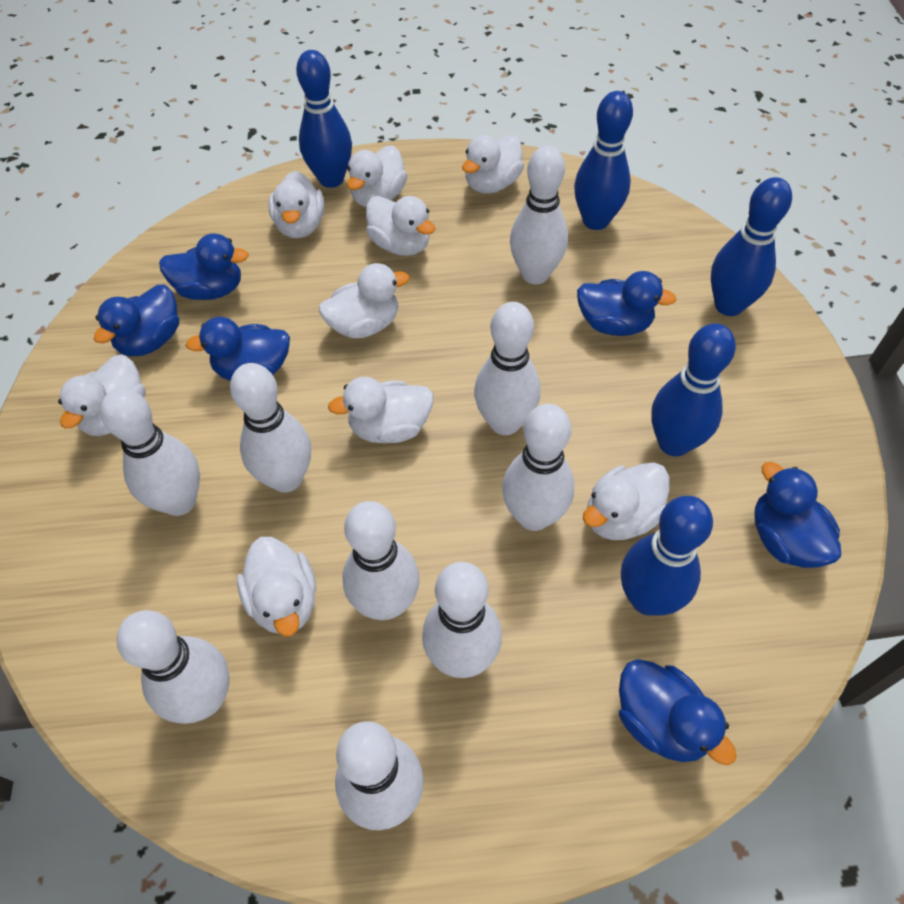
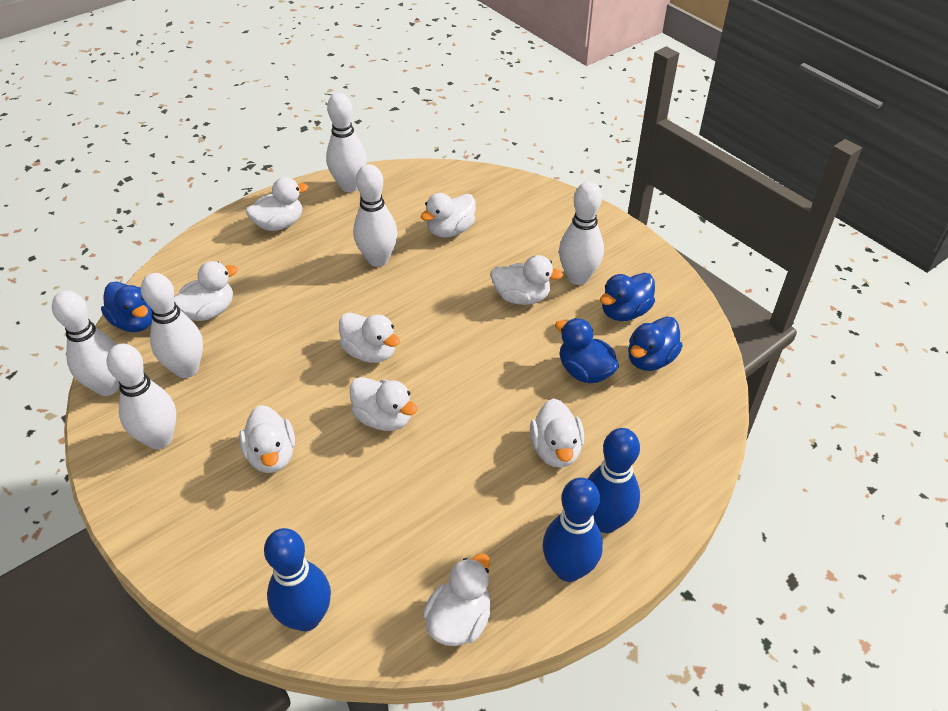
blue bowling pin: 5 -> 3
blue duck: 6 -> 4
white bowling pin: 9 -> 6

